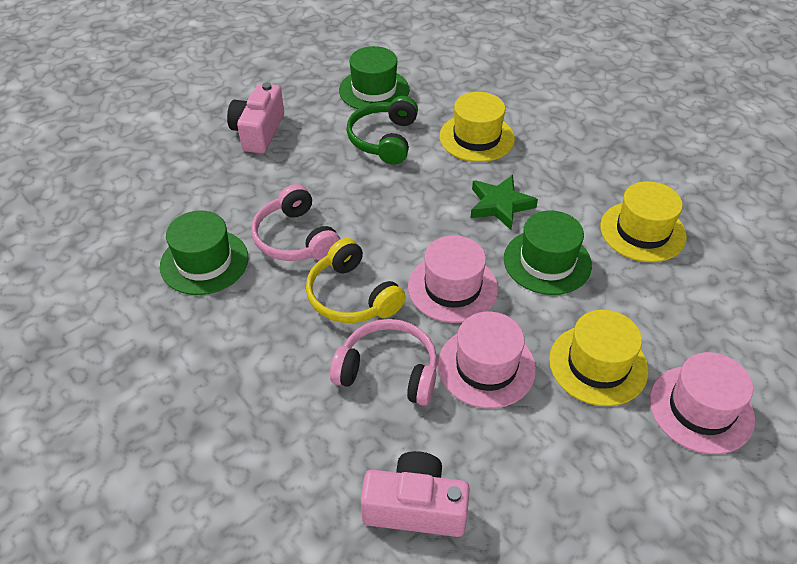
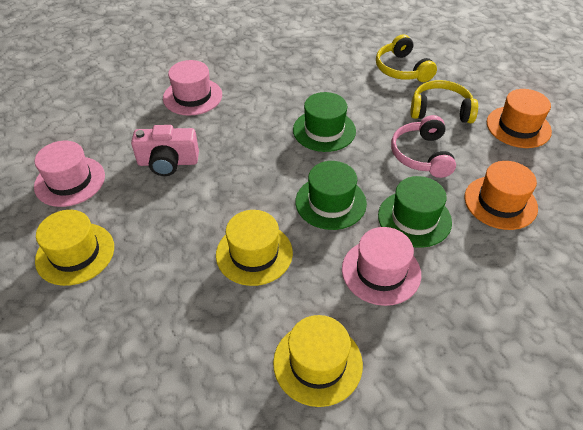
green headphones: 1 -> 0
green star: 1 -> 0
orange hat: 0 -> 2
pink camera: 2 -> 1
pink headphones: 2 -> 1
yellow headphones: 1 -> 2

